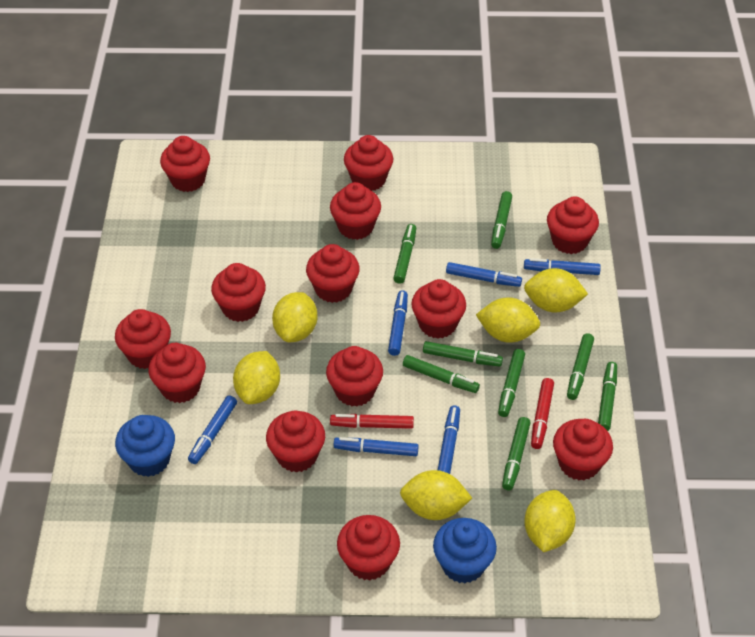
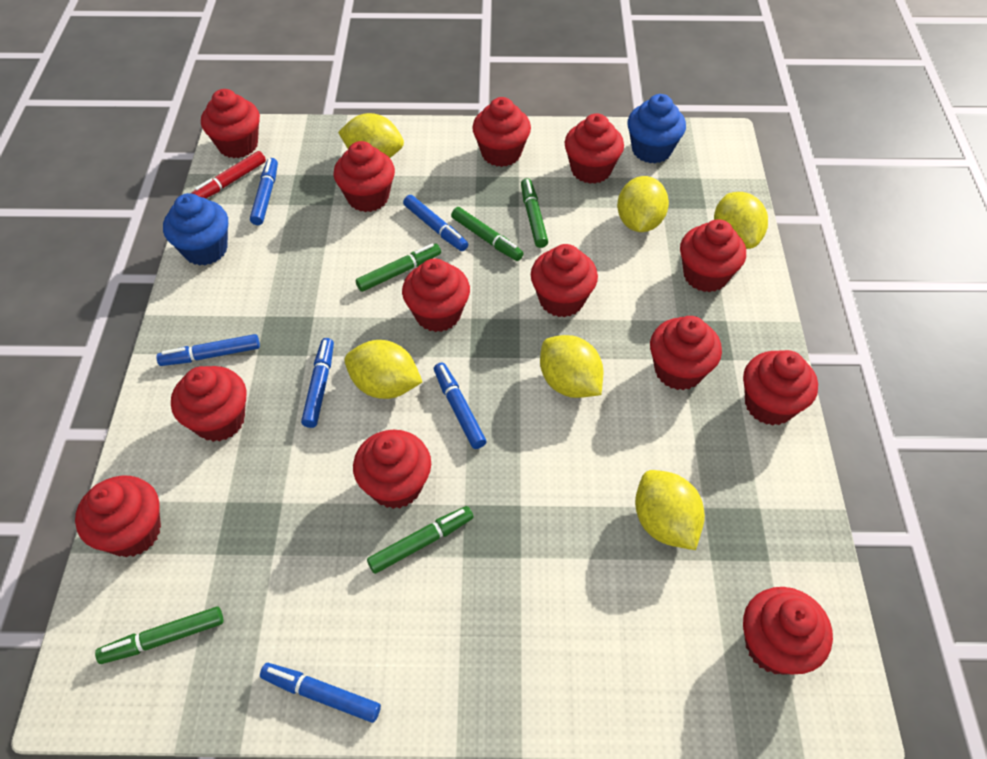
green marker: 8 -> 5
red marker: 2 -> 1

